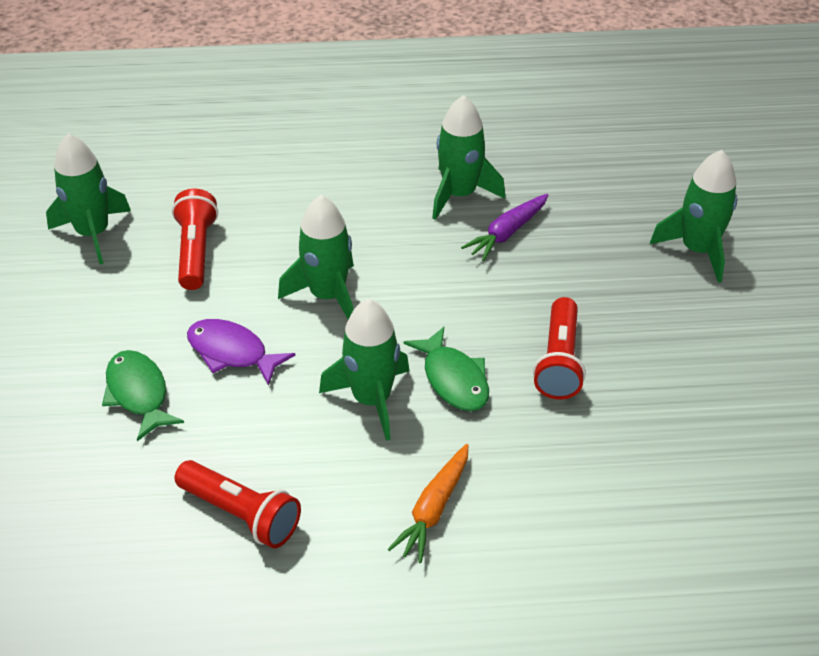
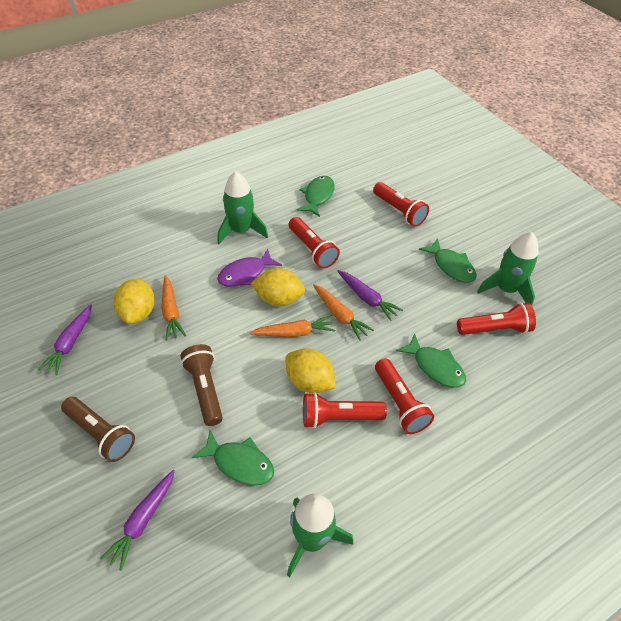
brown flashlight: 0 -> 2
green fish: 2 -> 4
green rocket: 5 -> 3
orange carrot: 1 -> 3
purple carrot: 1 -> 3
red flashlight: 3 -> 5
yellow lemon: 0 -> 3

